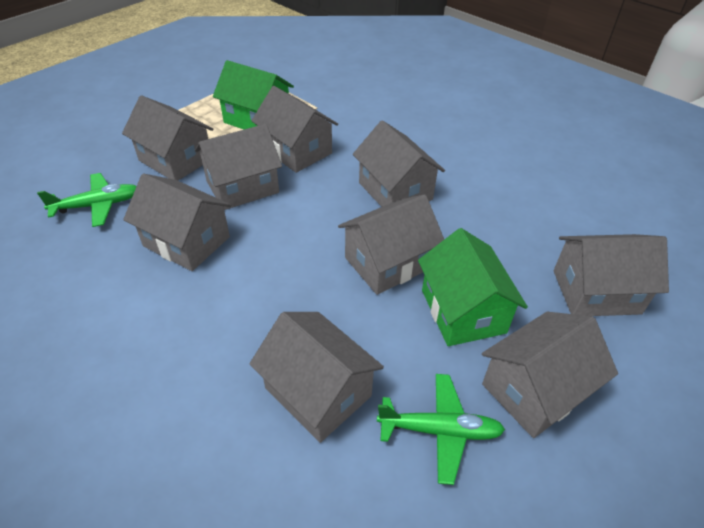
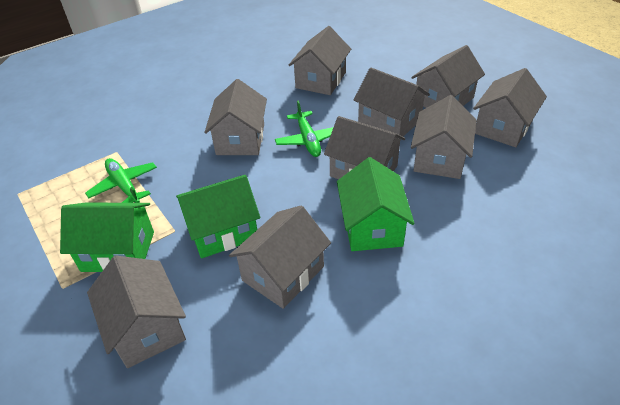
green house: 2 -> 3

